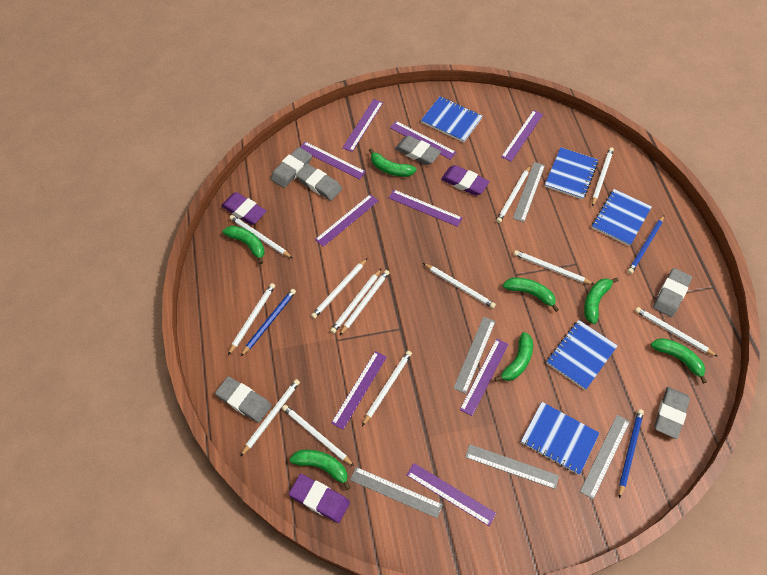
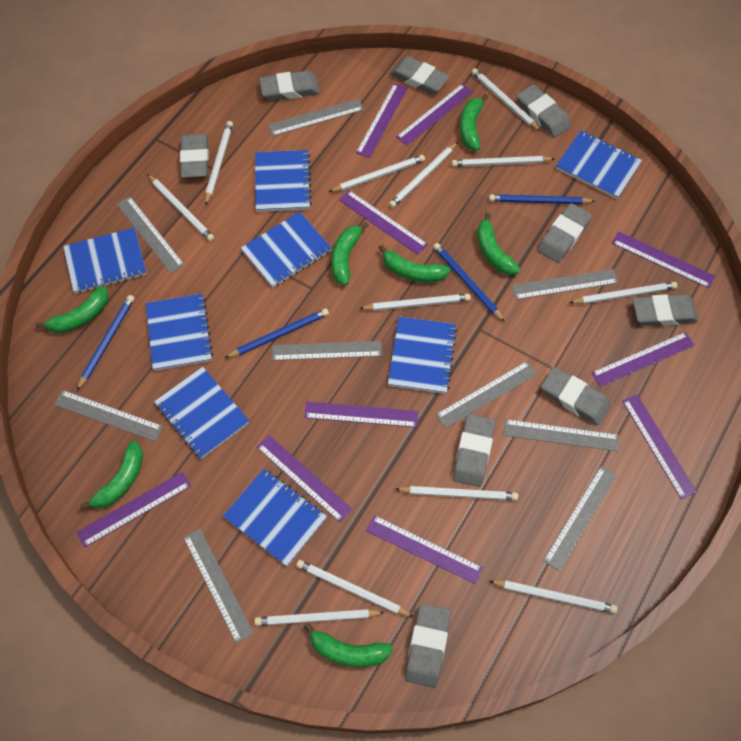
blue notebook: 5 -> 8
blue pencil: 3 -> 4
grey eraser: 6 -> 9
grey ruler: 5 -> 9
purple eraser: 3 -> 0
purple ruler: 9 -> 10
white pencil: 13 -> 12

